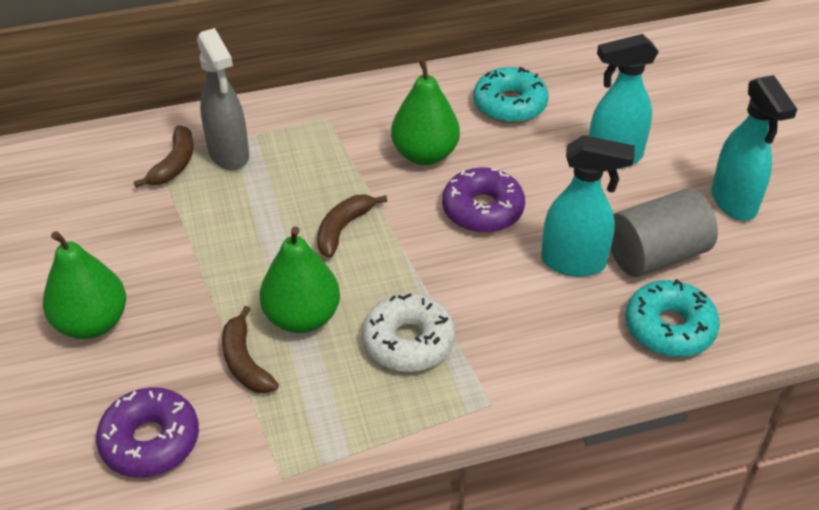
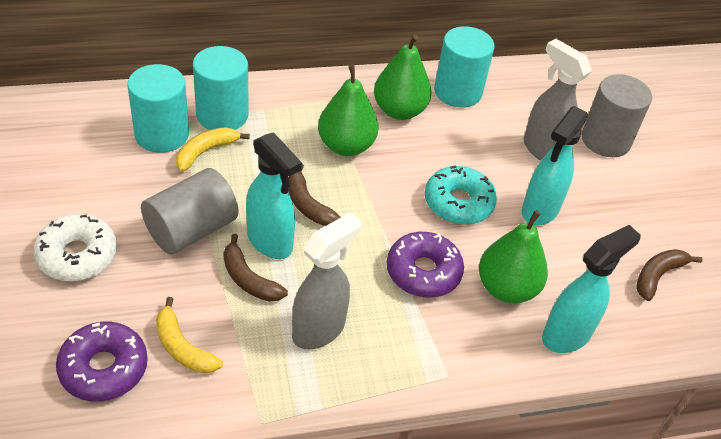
grey cylinder: 1 -> 2
grey spray bottle: 1 -> 2
turquoise cylinder: 0 -> 3
turquoise donut: 2 -> 1
yellow banana: 0 -> 2

